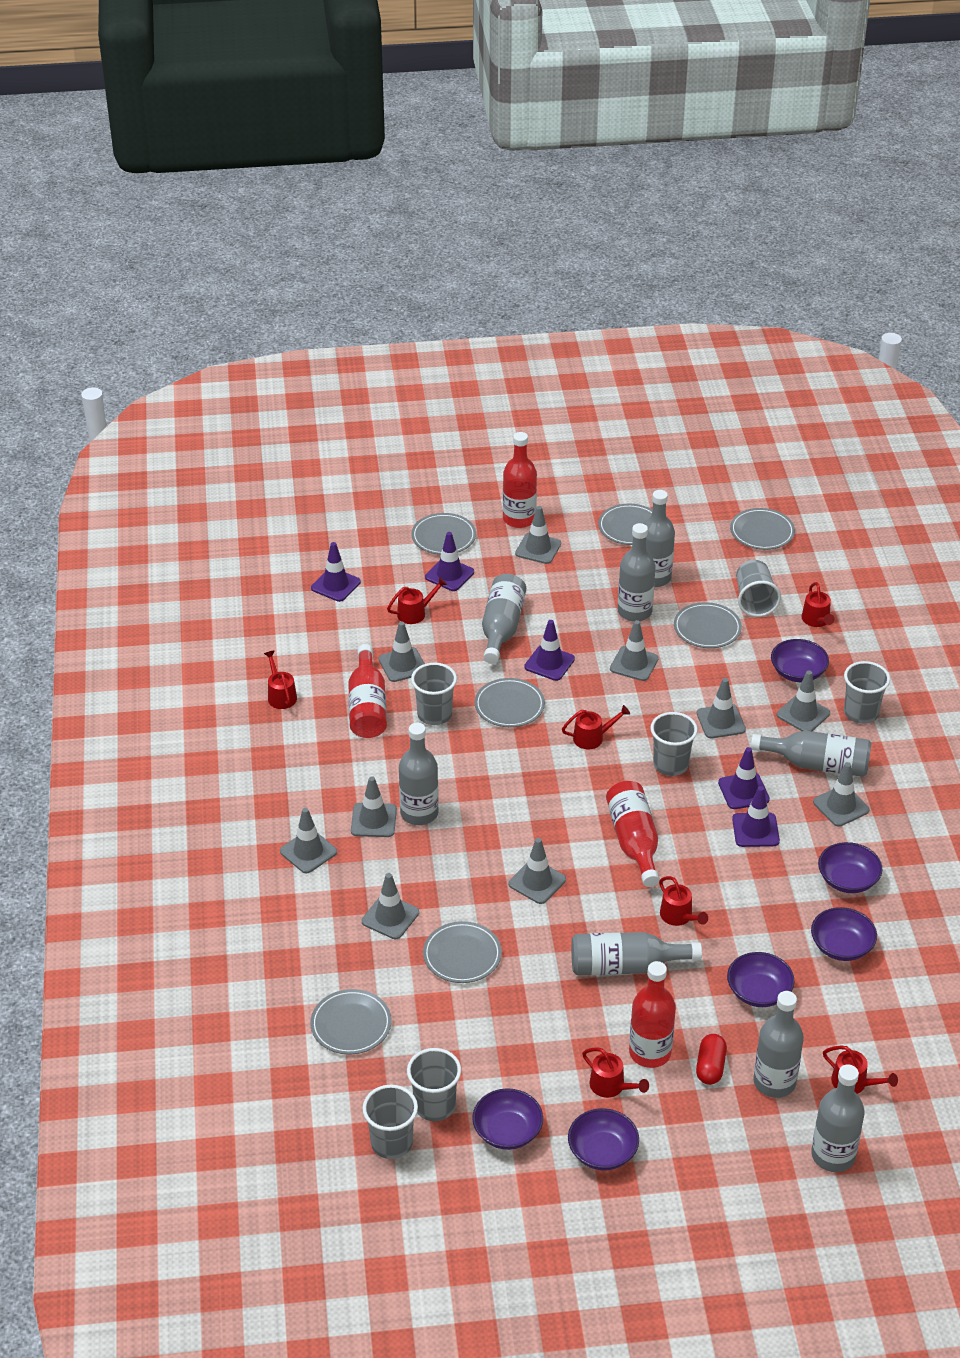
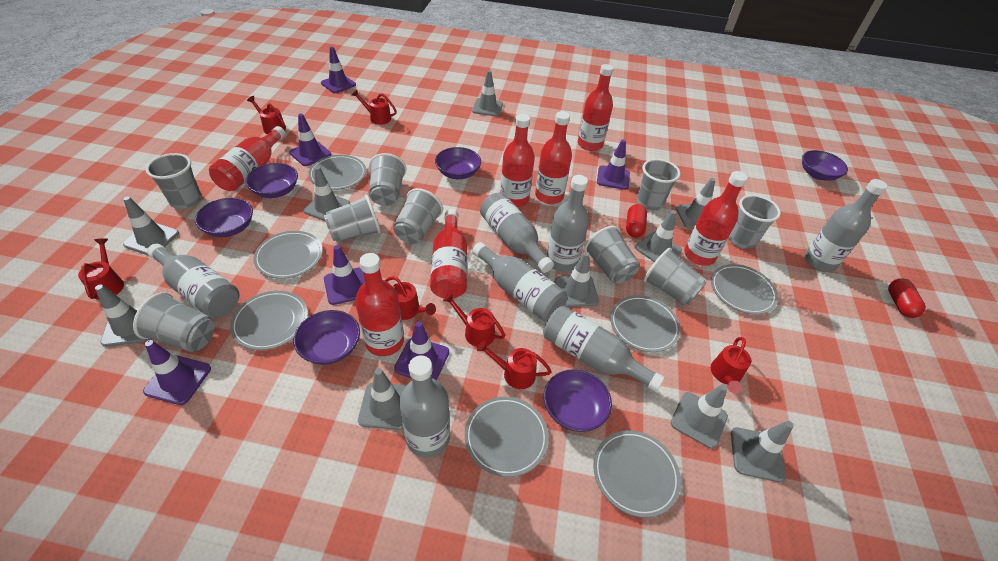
grey bottle: 8 -> 7
grey cup: 6 -> 9
purple traffic cone: 5 -> 6
red bottle: 4 -> 7
red capsule: 1 -> 2

